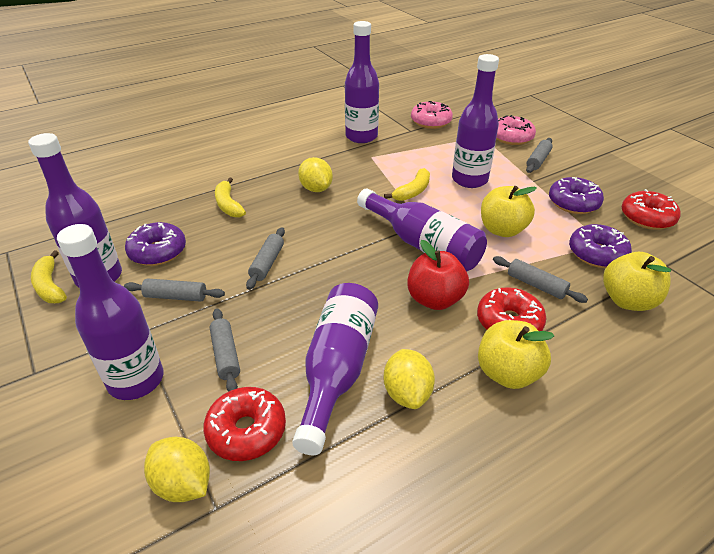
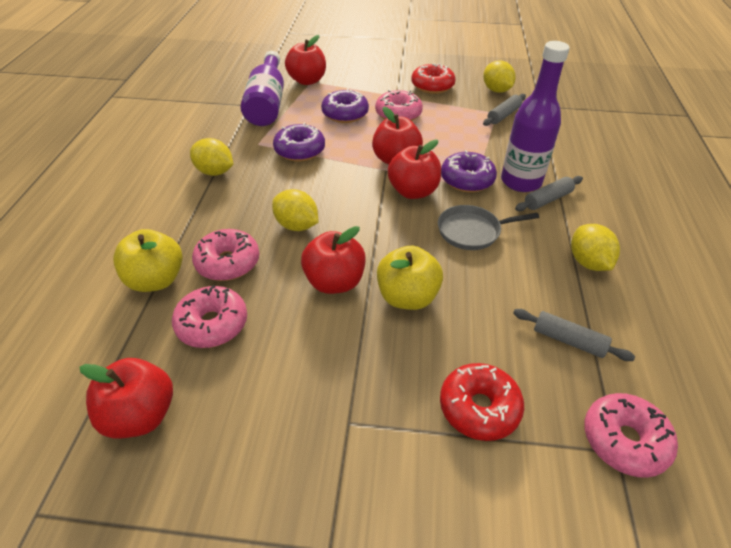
grey pan: 0 -> 1
grey rolling pin: 5 -> 3
pink donut: 2 -> 4
purple bottle: 6 -> 2
red apple: 1 -> 5
red donut: 3 -> 2
yellow apple: 3 -> 2
yellow banana: 3 -> 0
yellow lemon: 3 -> 4

